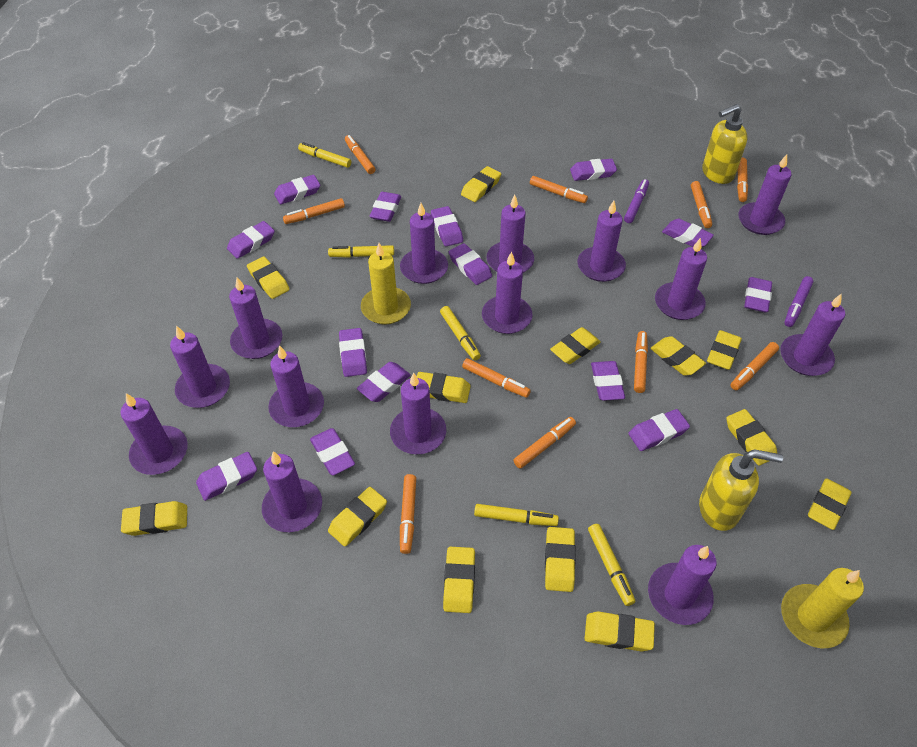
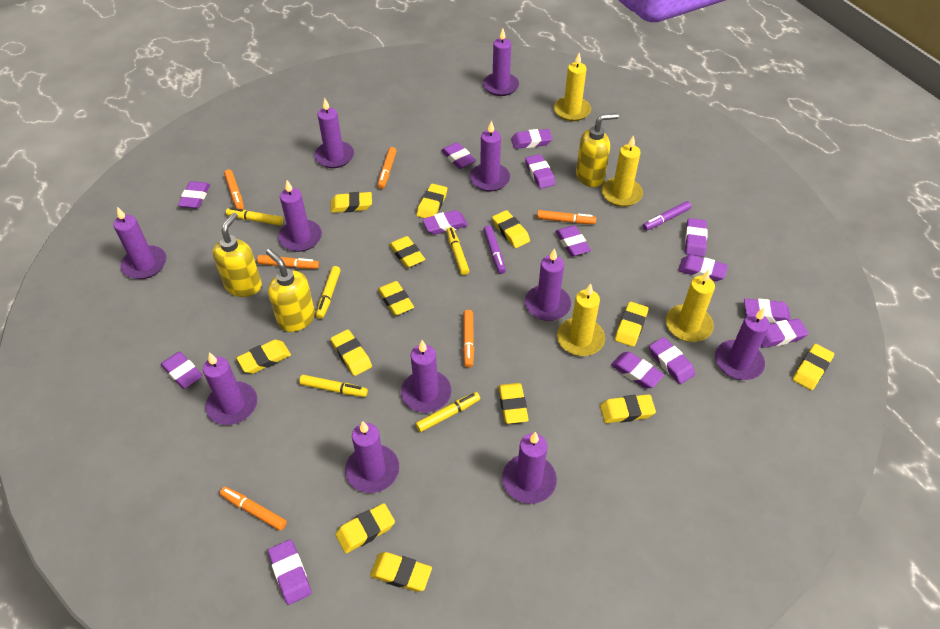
orange marker: 10 -> 6
purple candle: 14 -> 11
yellow candle: 2 -> 4
yellow soap dispenser: 2 -> 3

